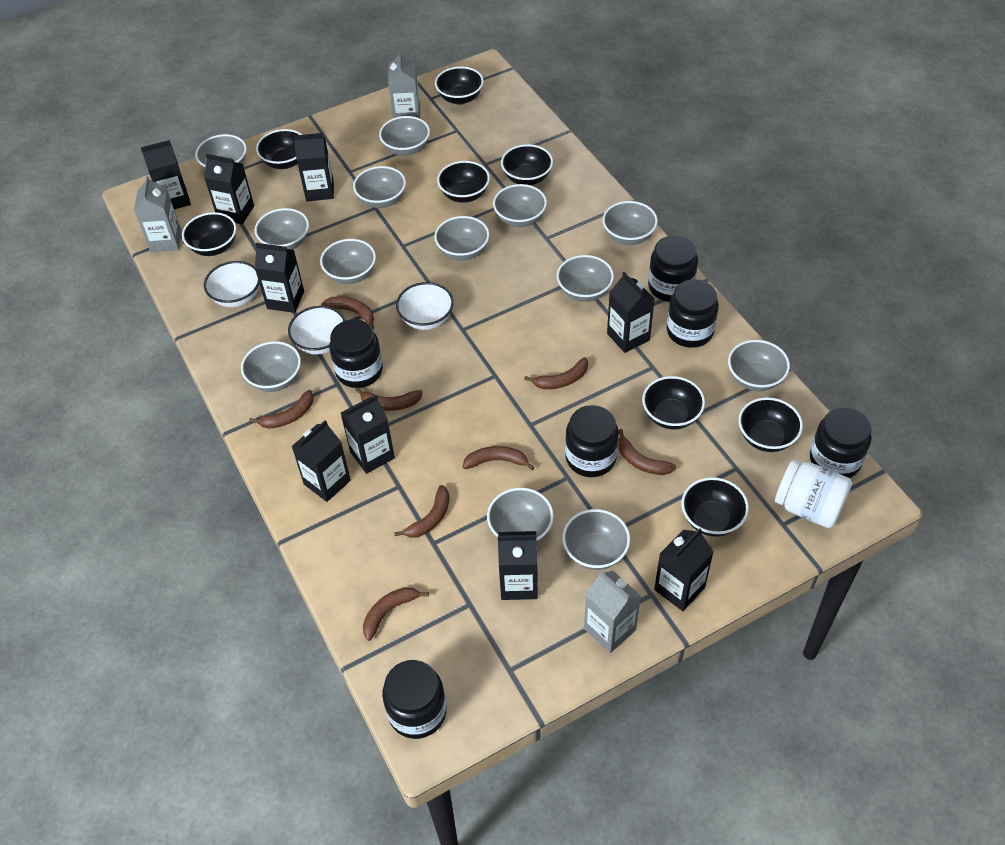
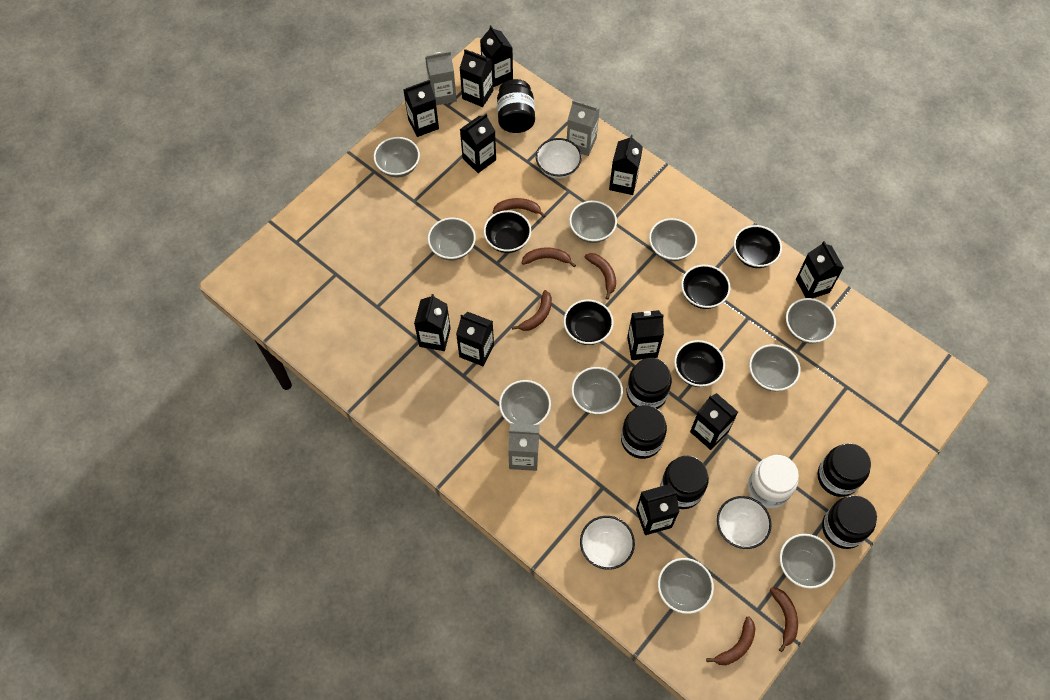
black bowl: 8 -> 5
black carton: 9 -> 11
brown banana: 8 -> 6
grey bowl: 13 -> 10

